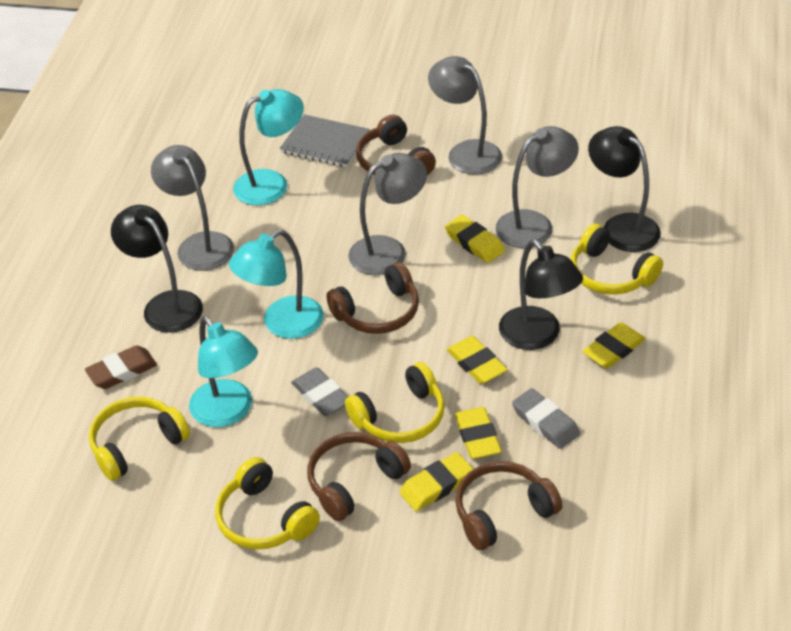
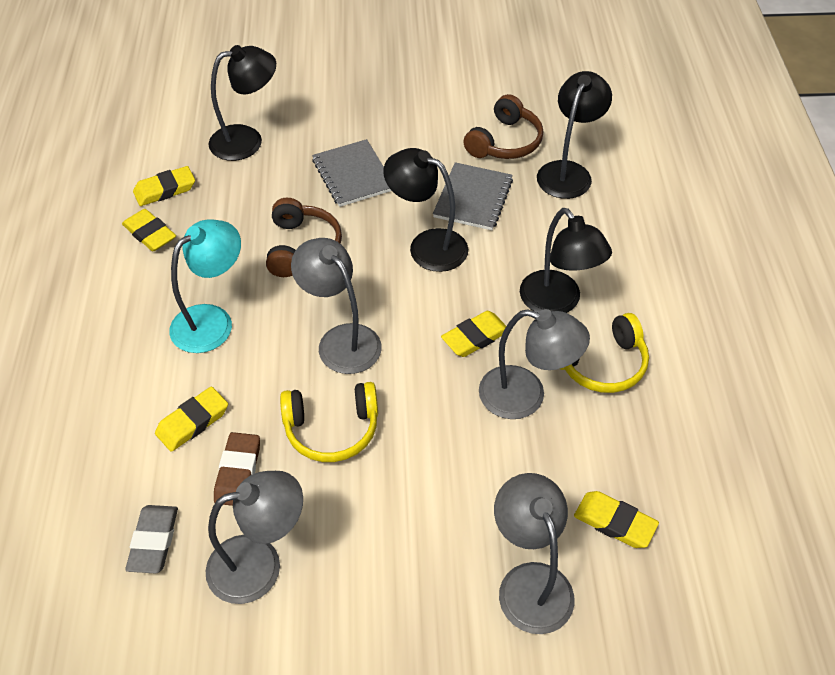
black lamp: 3 -> 4
brown headphones: 4 -> 2
grey eraser: 2 -> 1
grey notebook: 1 -> 2
turquoise lamp: 3 -> 1
yellow headphones: 4 -> 2

